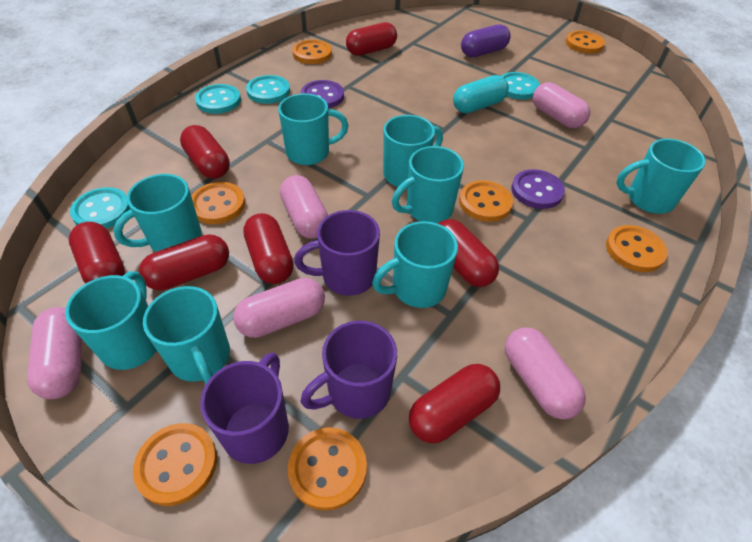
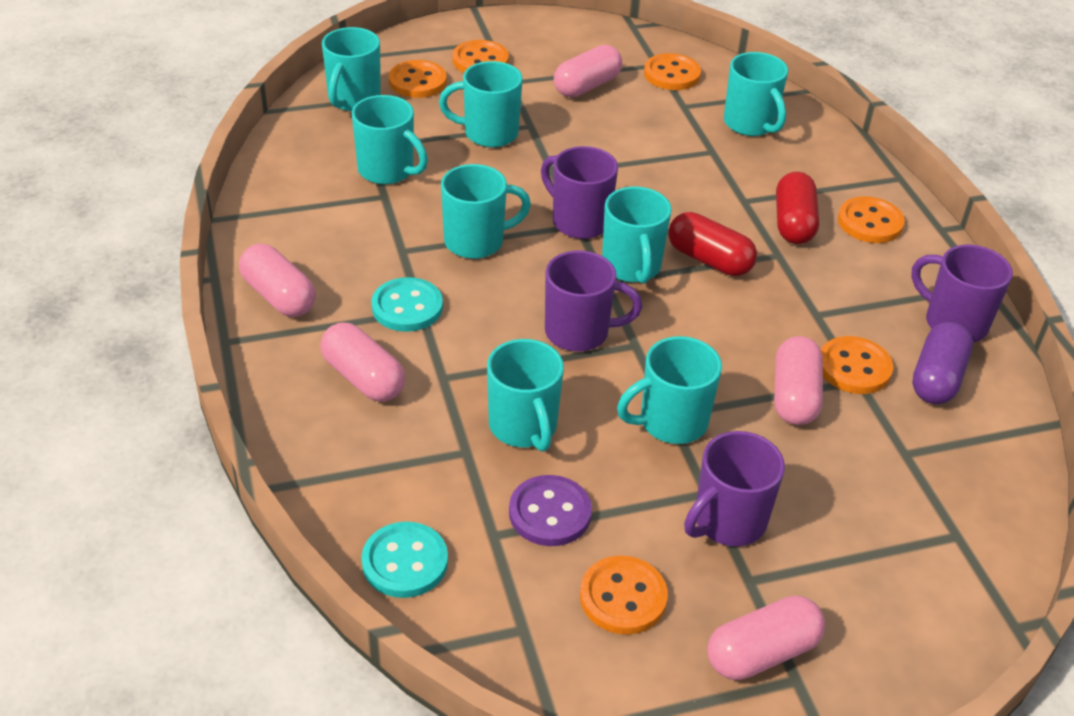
orange button: 7 -> 6
purple button: 2 -> 1
purple mug: 3 -> 4
red capsule: 7 -> 2
turquoise button: 4 -> 2
turquoise capsule: 1 -> 0

